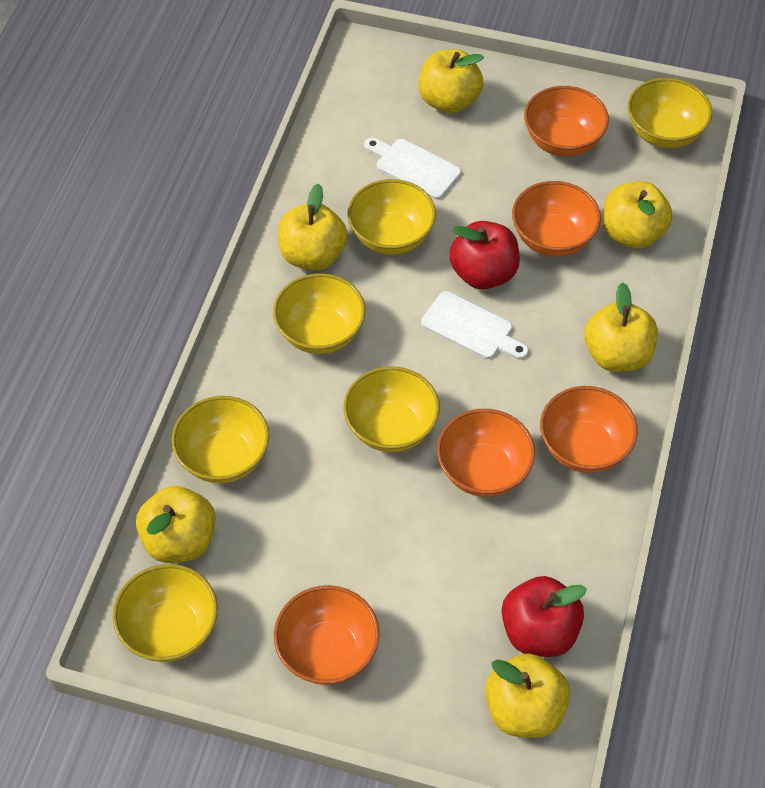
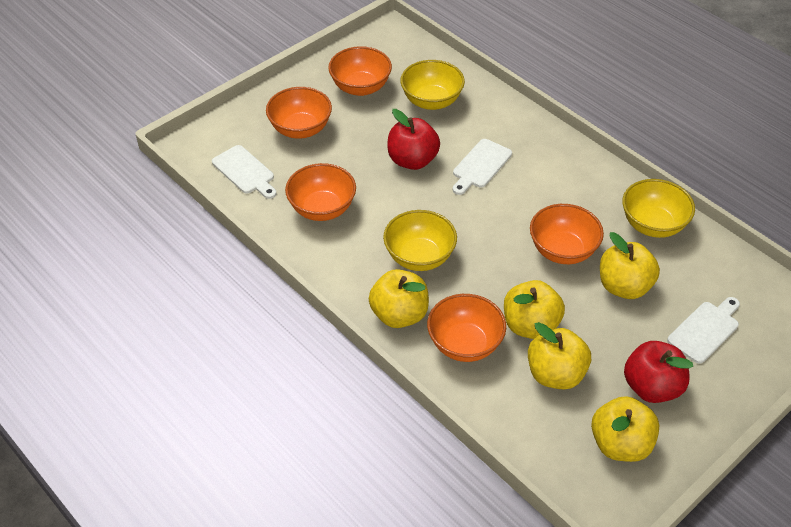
white cutting board: 2 -> 3
yellow apple: 6 -> 5
yellow bowl: 6 -> 3

